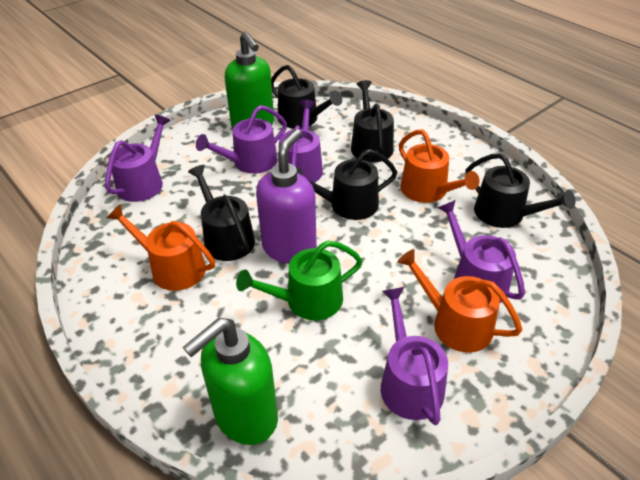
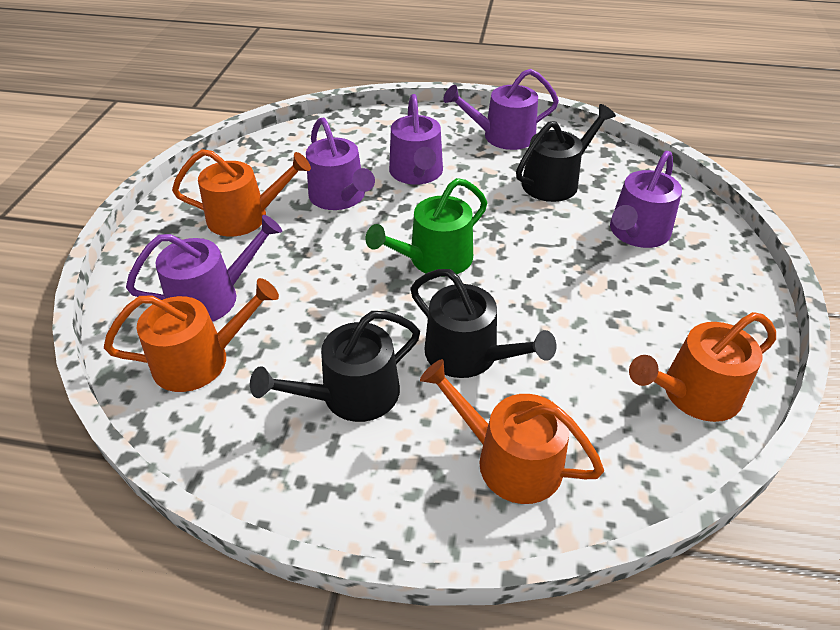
black watering can: 5 -> 3
green soap dispenser: 2 -> 0
orange watering can: 3 -> 4
purple soap dispenser: 1 -> 0

